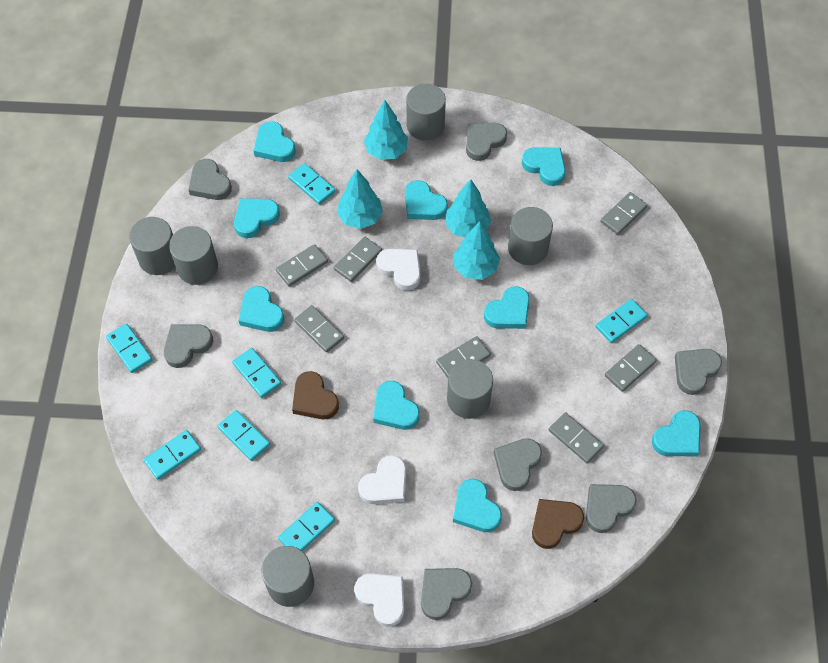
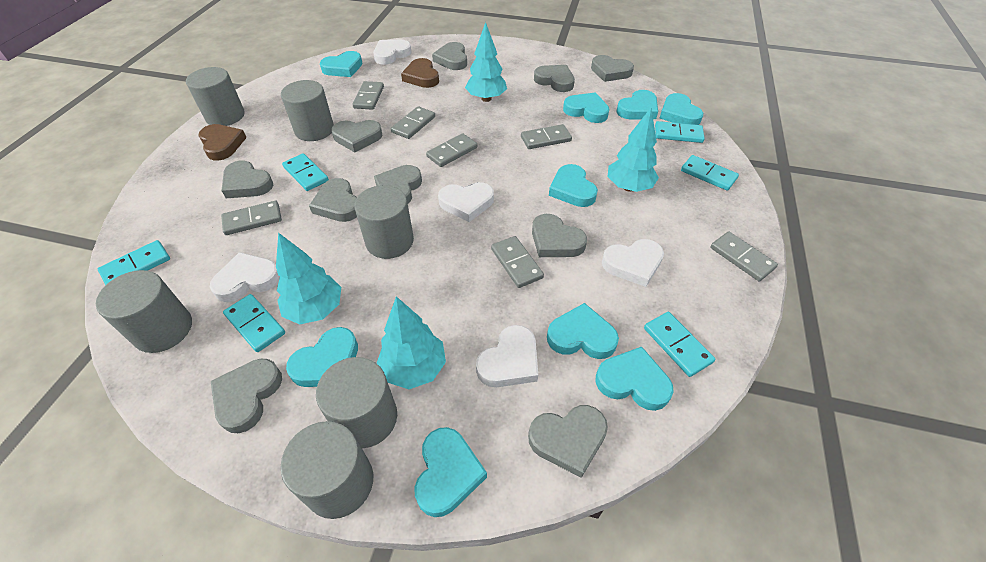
grey heart: 7 -> 10
turquoise domino: 7 -> 6
white heart: 3 -> 5

